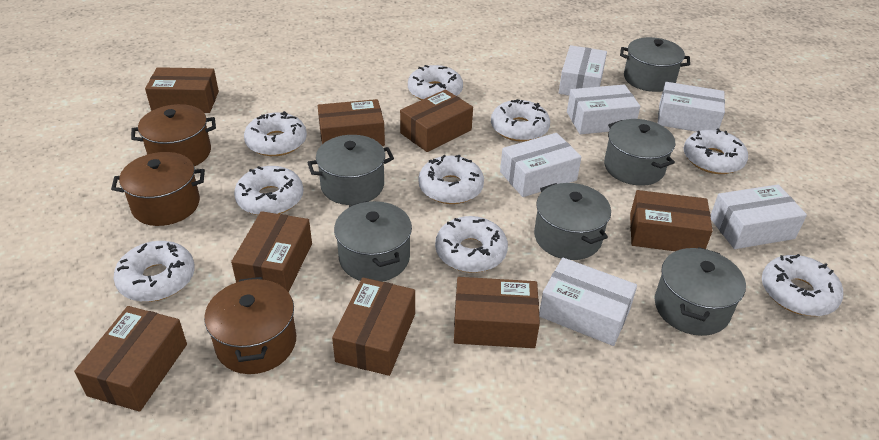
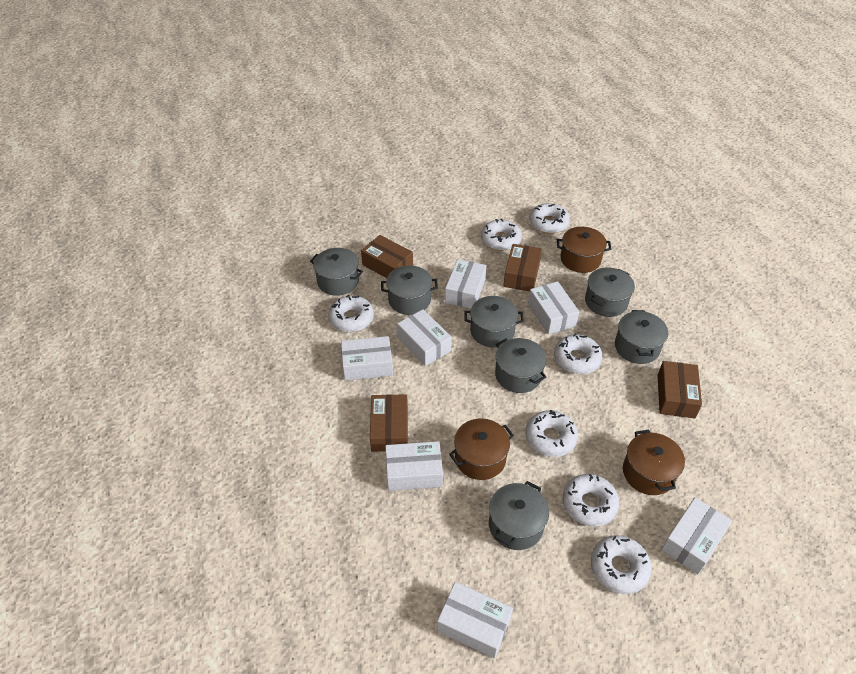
brown box: 8 -> 4
grey pot: 6 -> 7
white box: 6 -> 7
white donut: 9 -> 7

